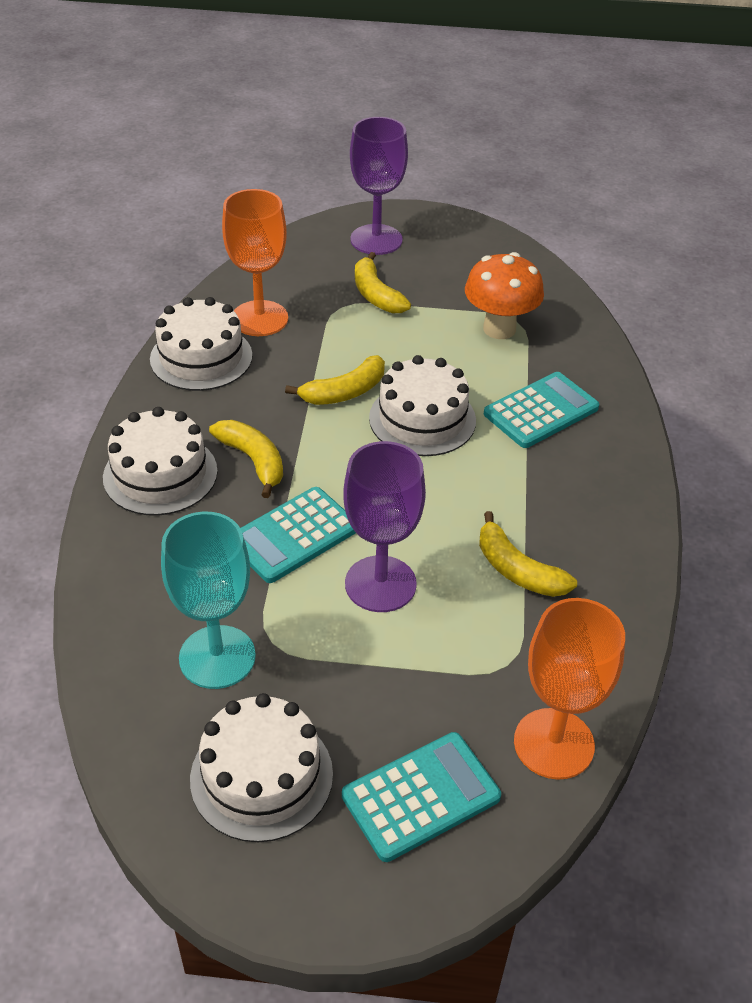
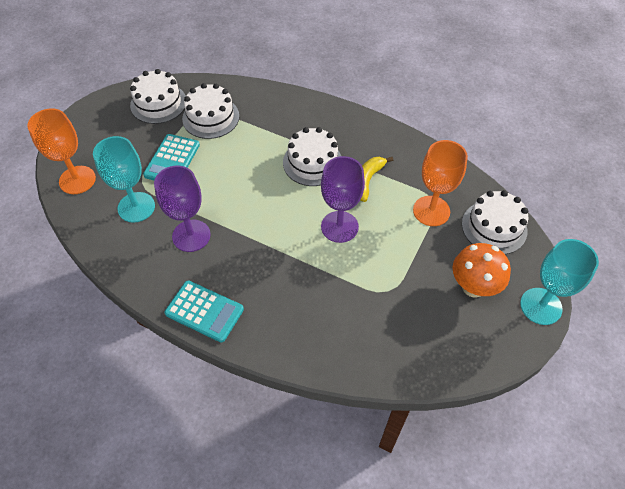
turquoise calculator: 3 -> 2
turquoise goblet: 1 -> 2
yellow banana: 4 -> 1

